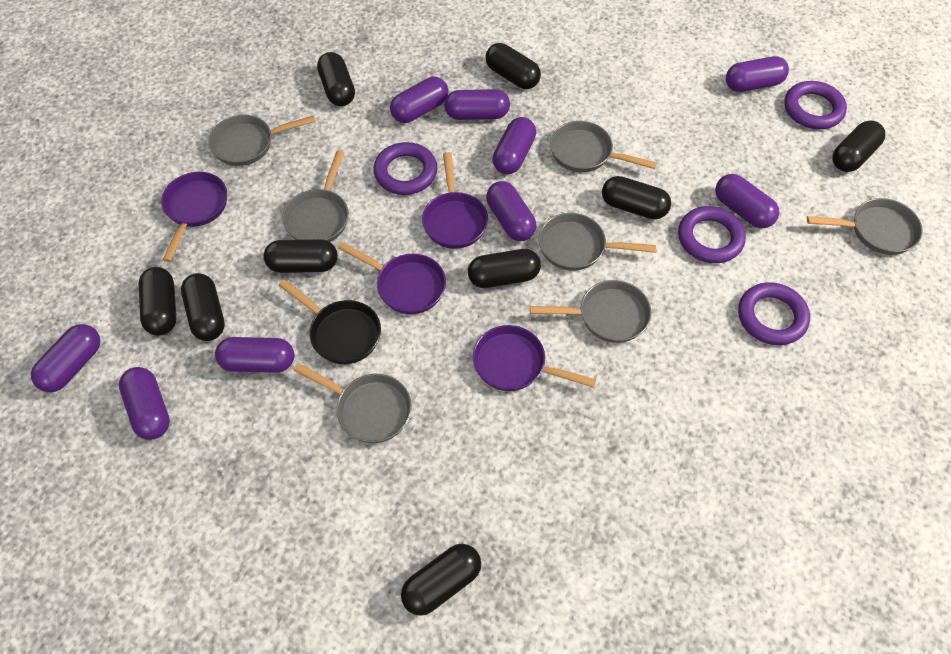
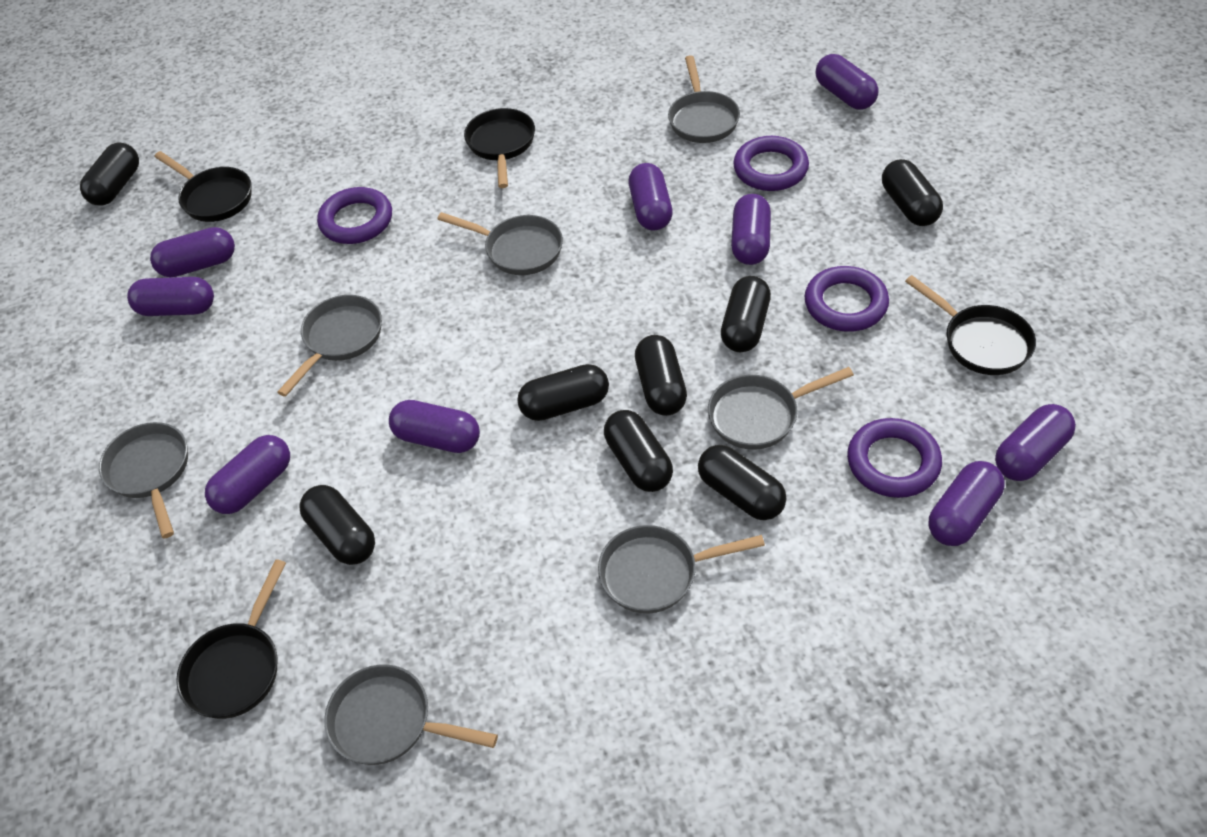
black capsule: 9 -> 8
black pan: 1 -> 4
purple pan: 4 -> 0

